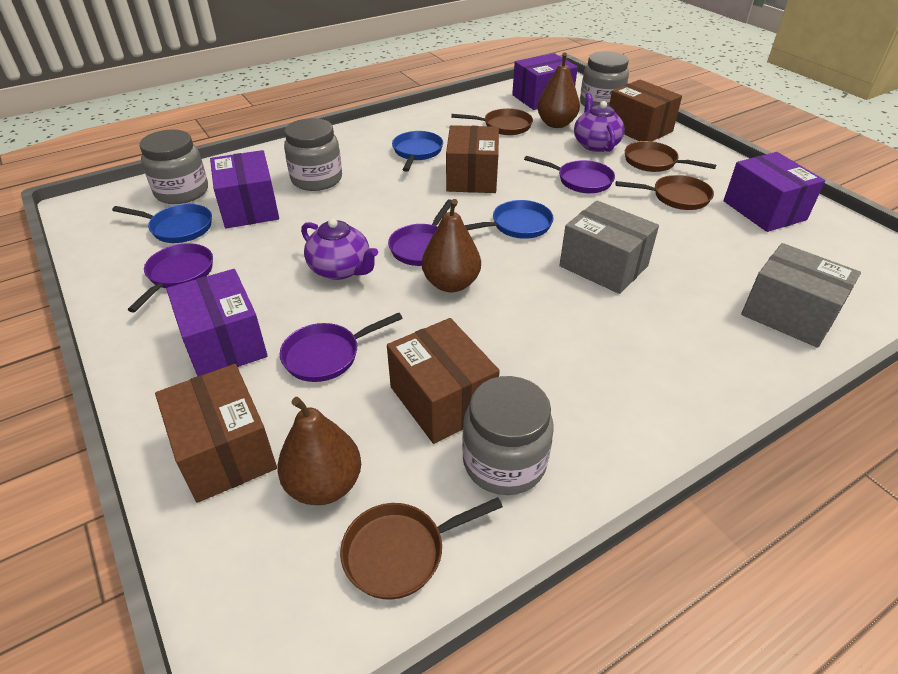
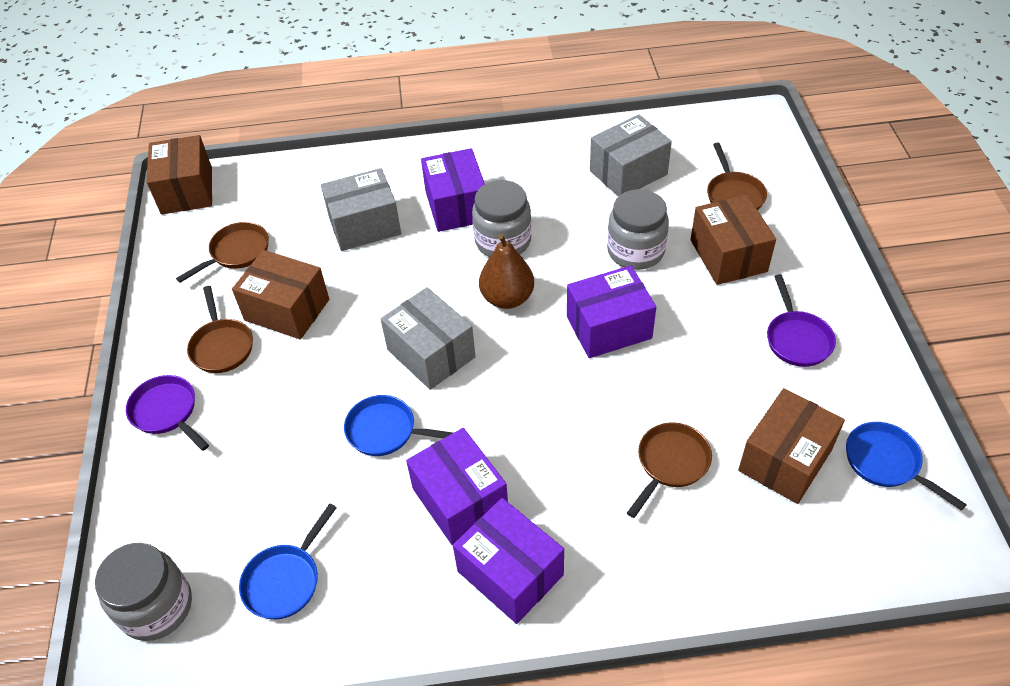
brown pear: 3 -> 1
grey box: 2 -> 3
grey jar: 4 -> 3
purple pan: 4 -> 2
purple teapot: 2 -> 0

